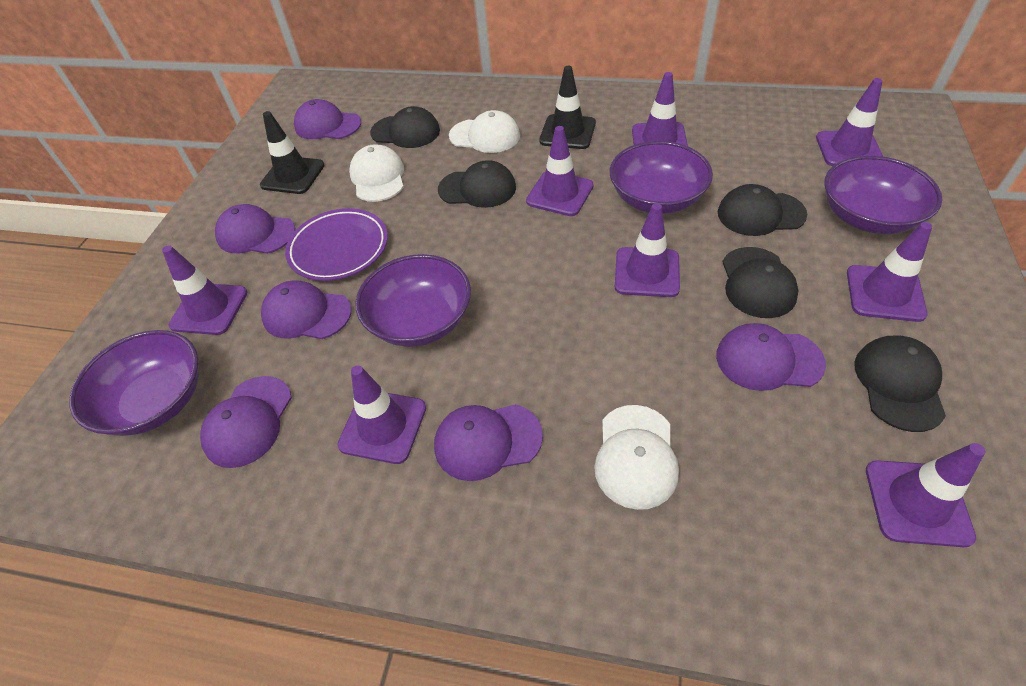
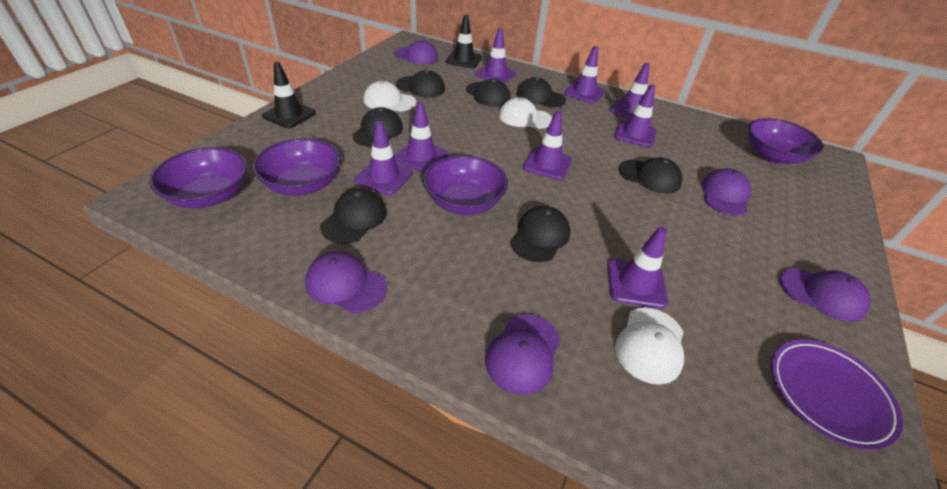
black cap: 5 -> 7
purple cap: 6 -> 5

